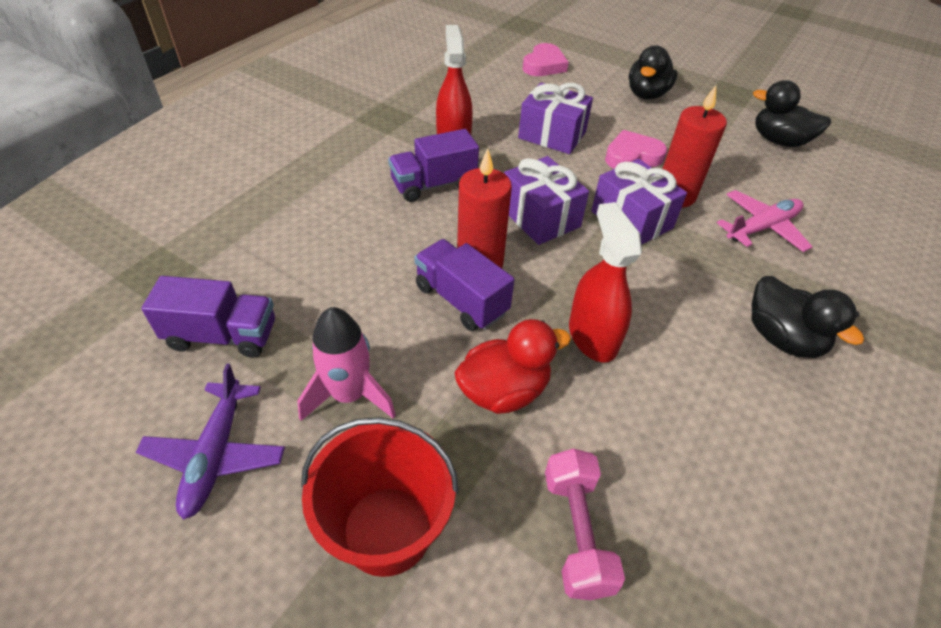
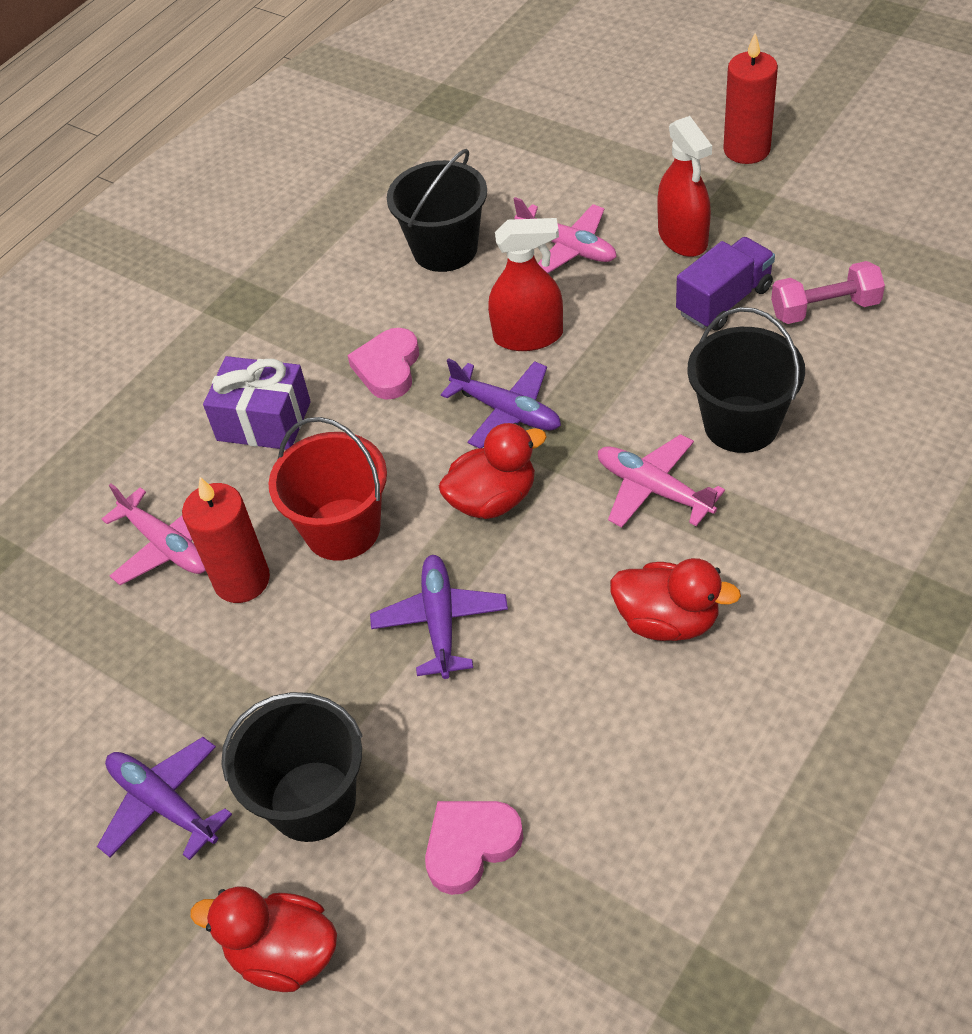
black bucket: 0 -> 3
black duck: 3 -> 0
pink plane: 1 -> 3
pink rocket: 1 -> 0
purple gift: 3 -> 1
purple plane: 1 -> 3
purple truck: 3 -> 1
red duck: 1 -> 3

